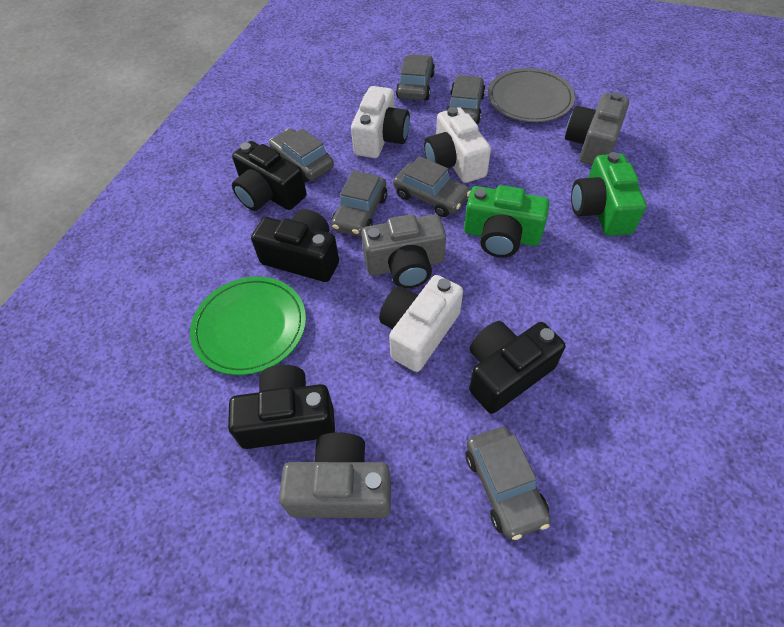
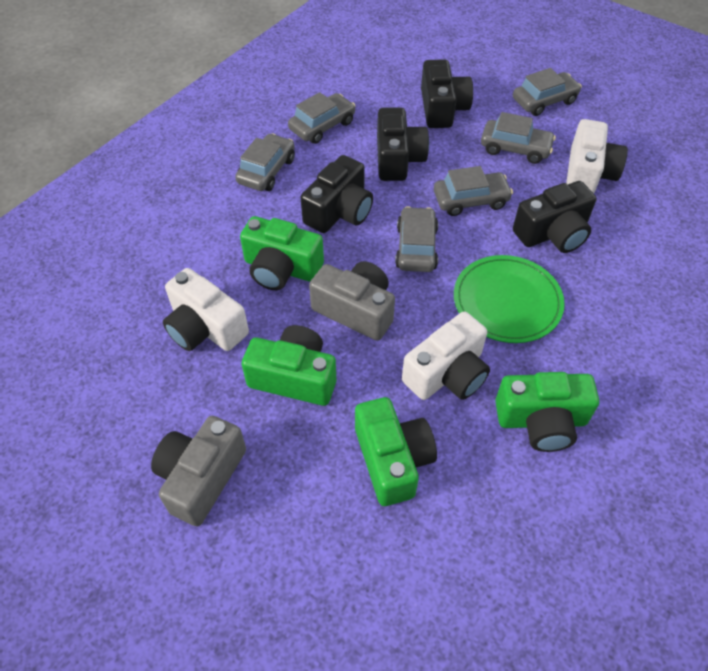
green camera: 2 -> 4
grey camera: 3 -> 2
grey plate: 1 -> 0

